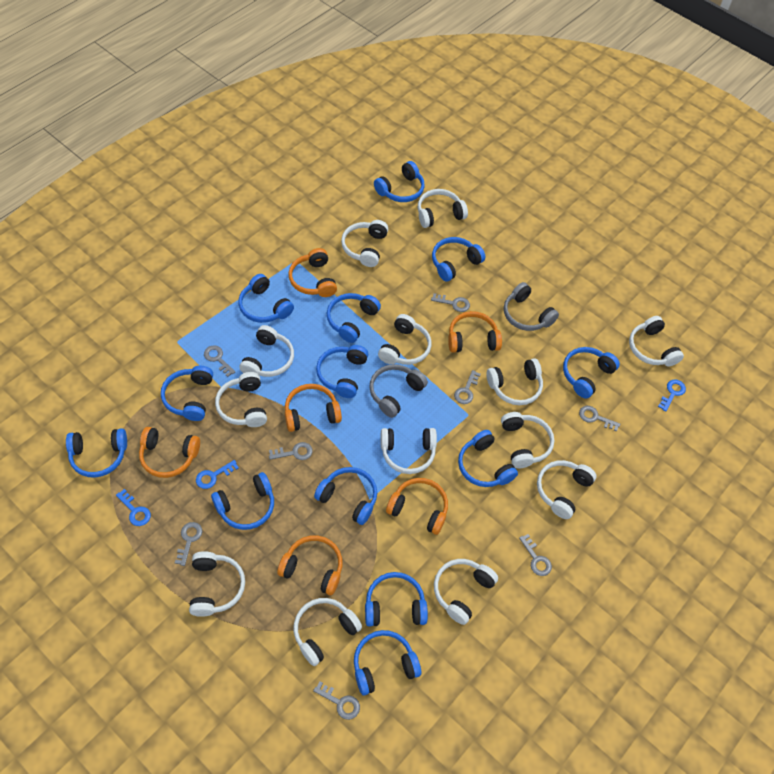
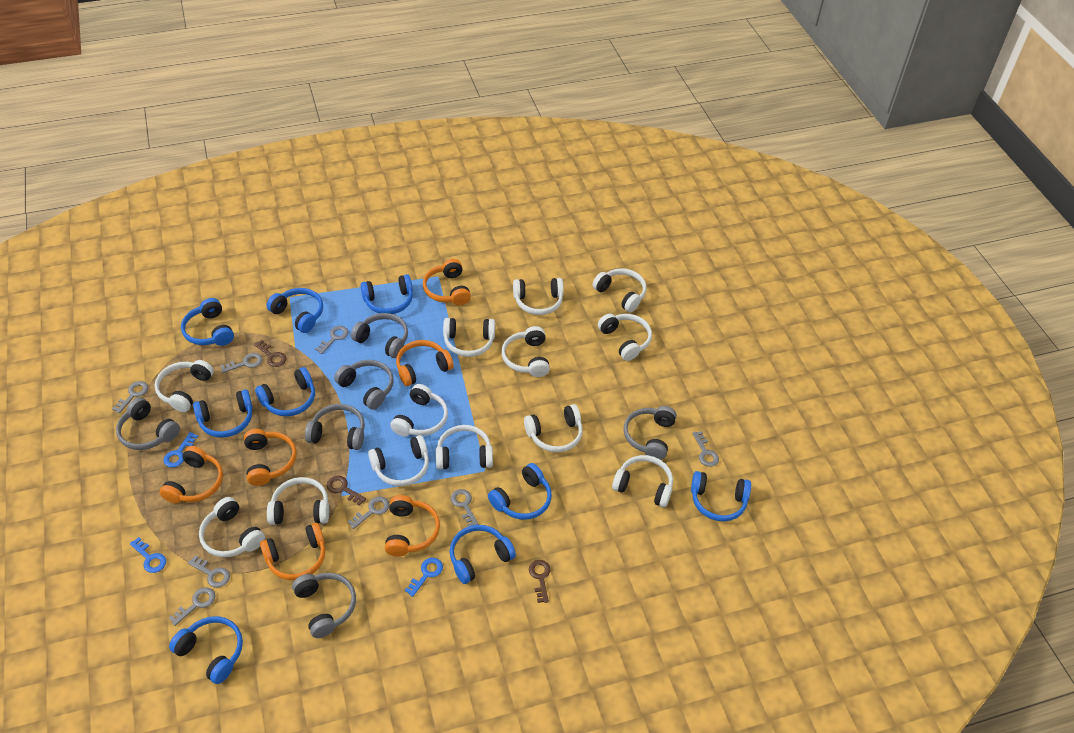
blue headphones: 13 -> 9
brown key: 0 -> 3
grey headphones: 2 -> 6

